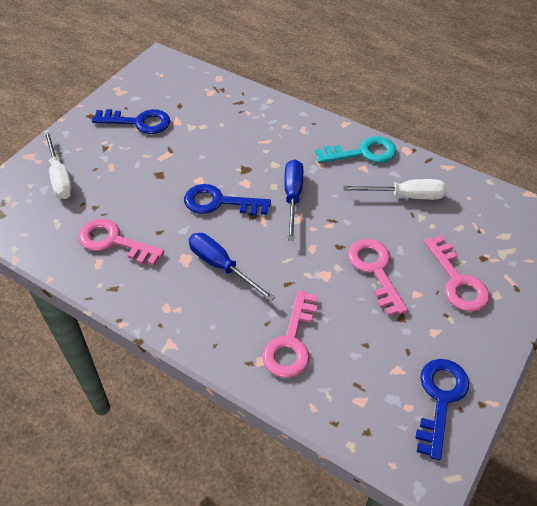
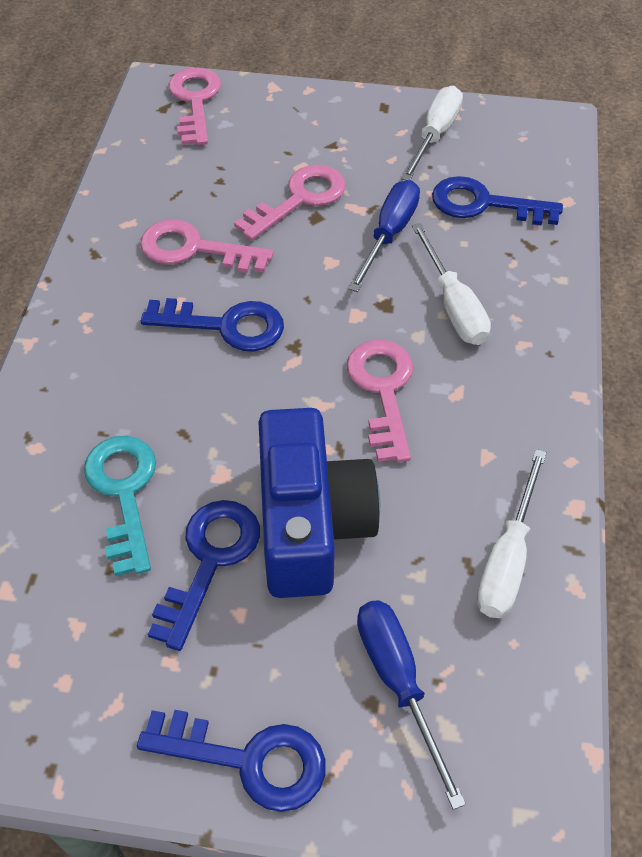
blue camera: 0 -> 1
blue key: 3 -> 4
white screwdriver: 2 -> 3

